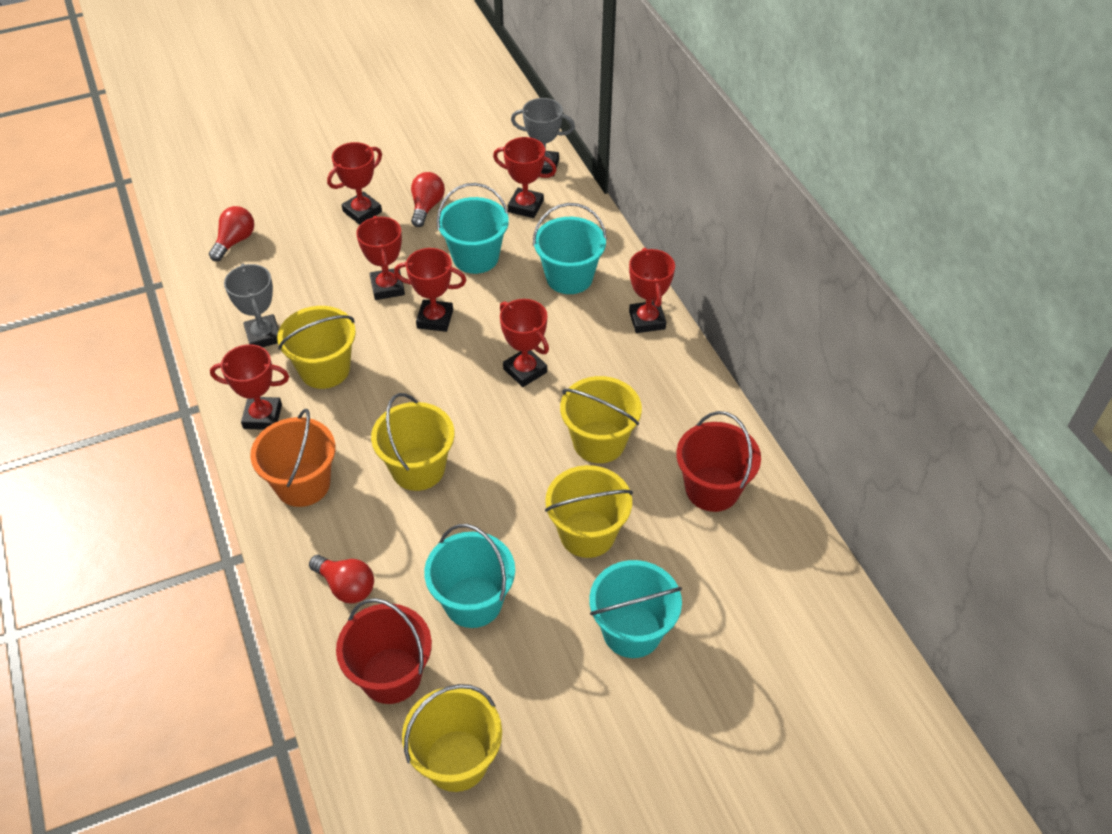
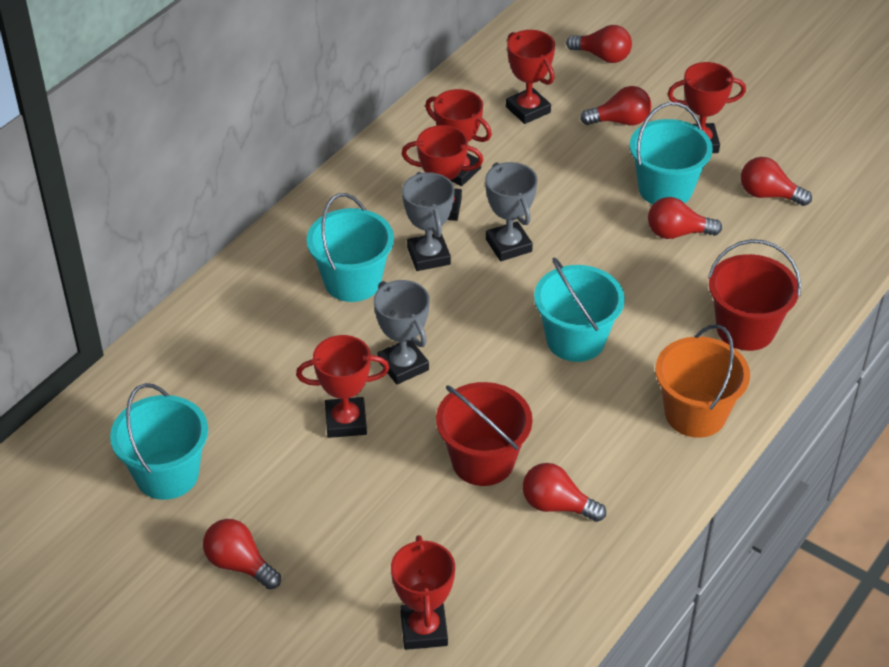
grey trophy: 2 -> 3
red light bulb: 3 -> 6
red trophy: 7 -> 6
yellow bucket: 5 -> 0

